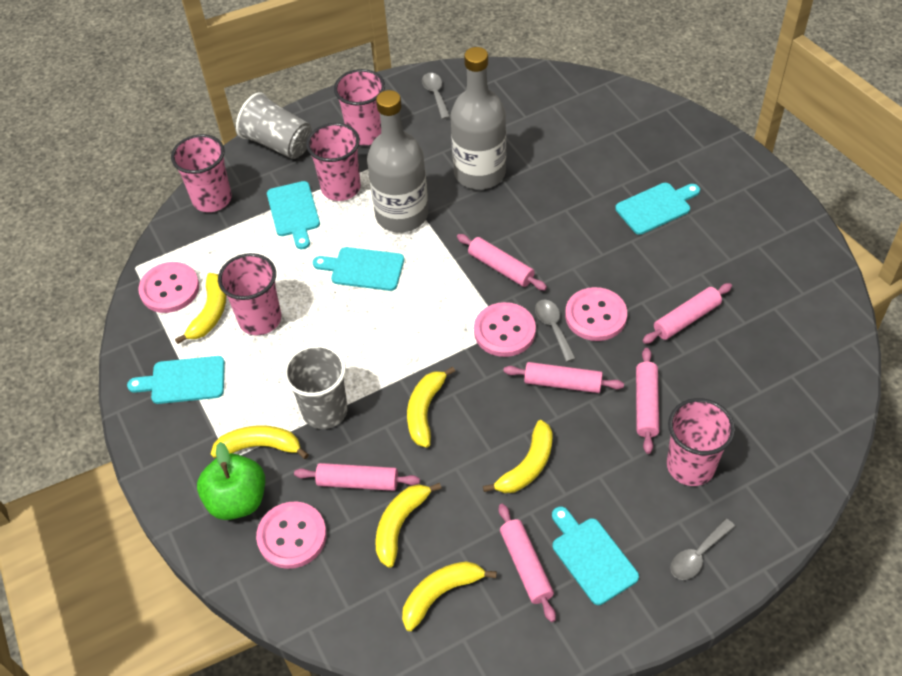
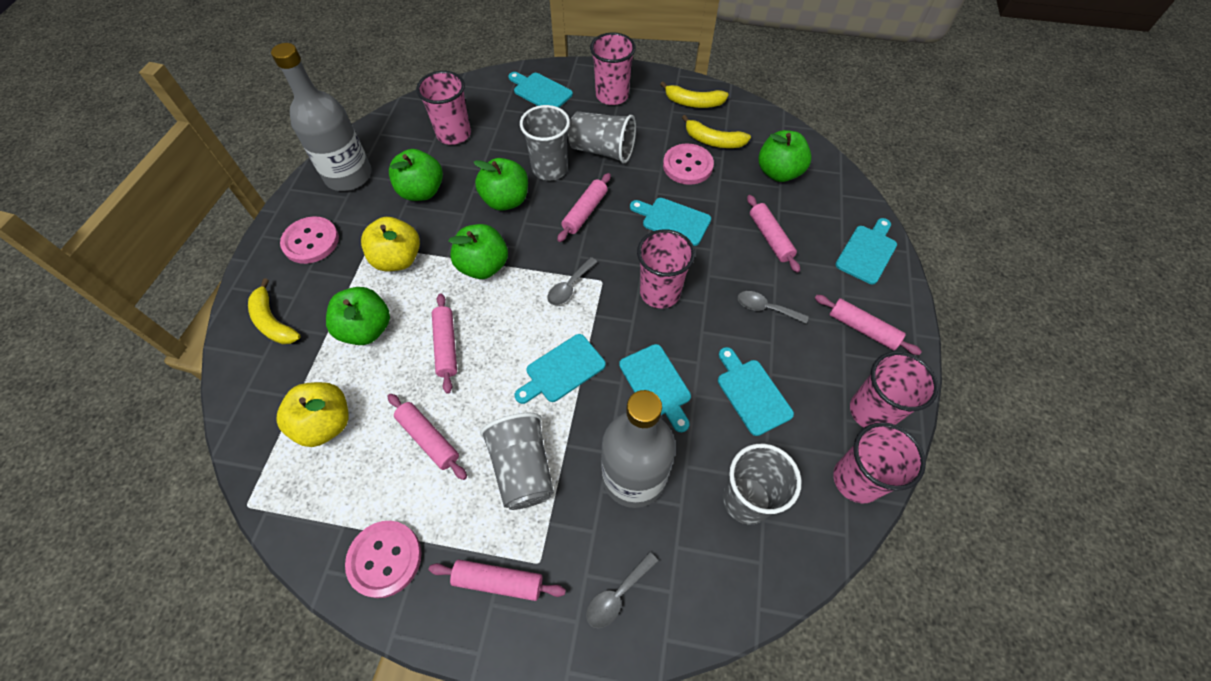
green apple: 1 -> 5
grey cup: 2 -> 4
pink button: 4 -> 3
turquoise cutting board: 5 -> 6
yellow apple: 0 -> 2
yellow banana: 6 -> 3

